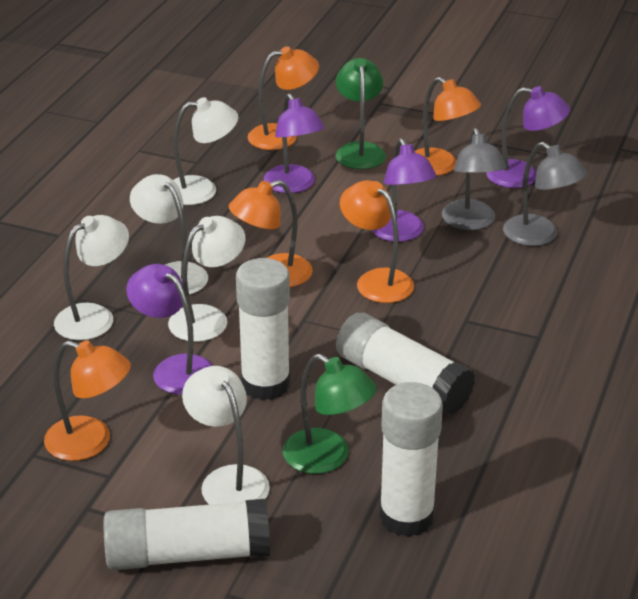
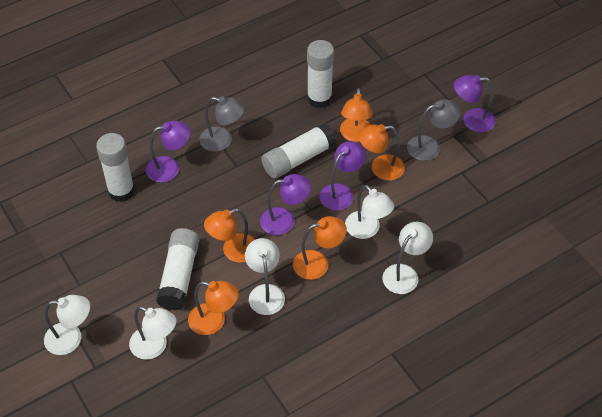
green lamp: 2 -> 0

